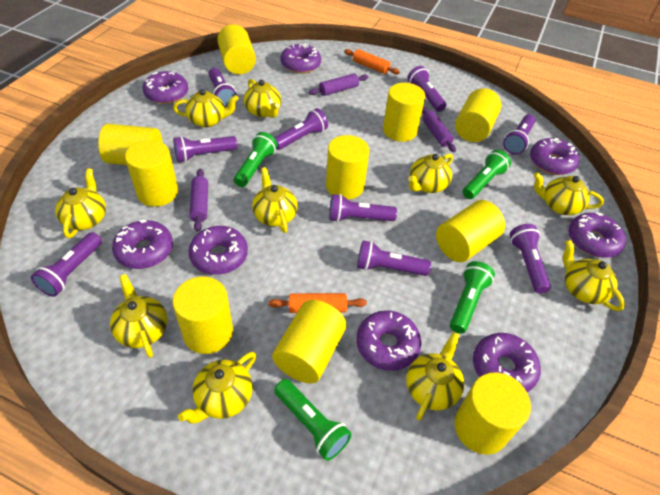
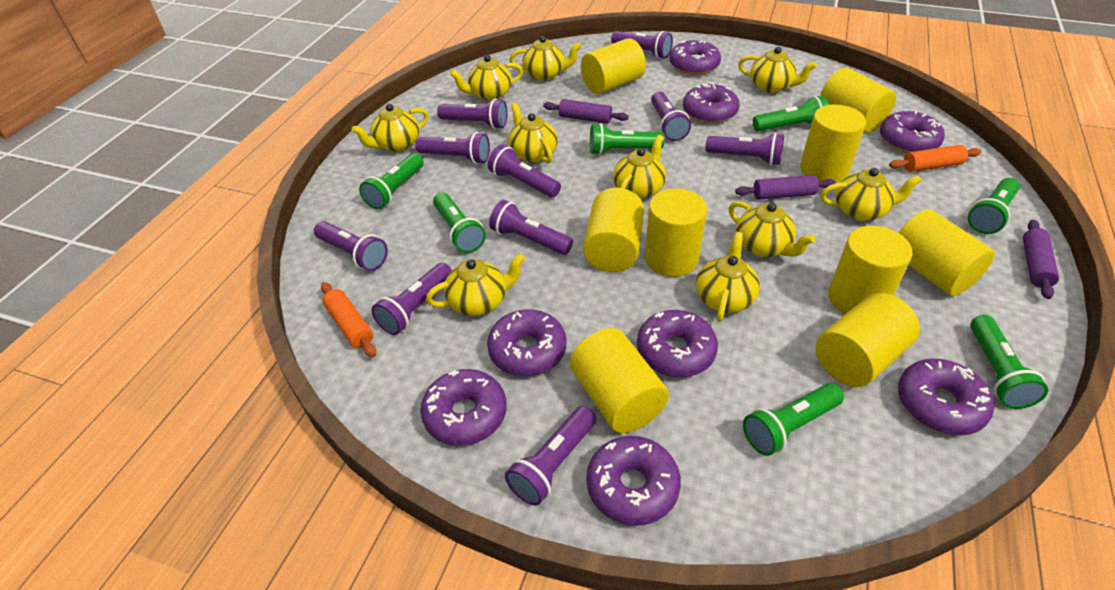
green flashlight: 4 -> 7
purple flashlight: 9 -> 10
yellow cylinder: 10 -> 9

